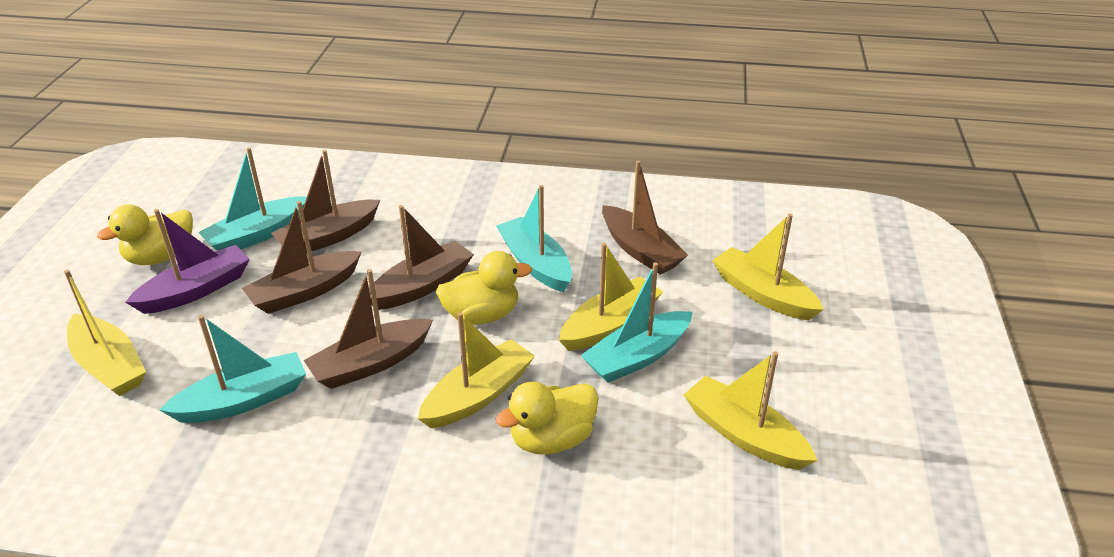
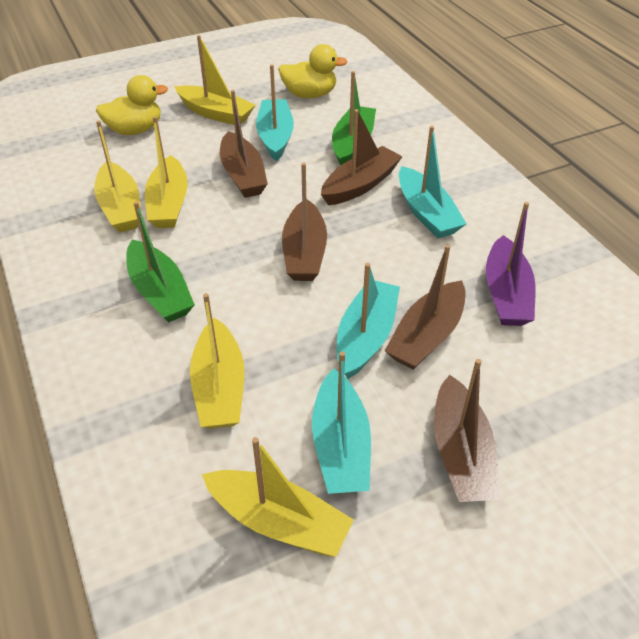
green boat: 0 -> 2
yellow duck: 3 -> 2

